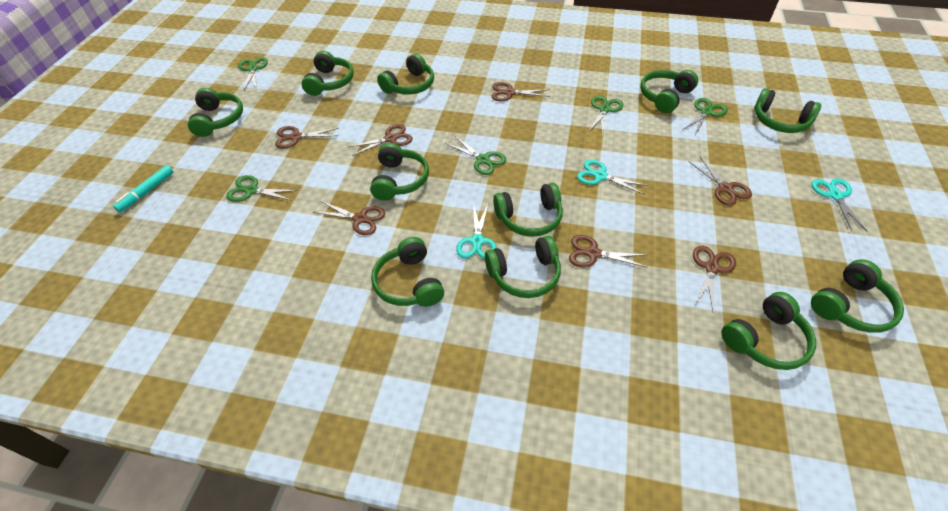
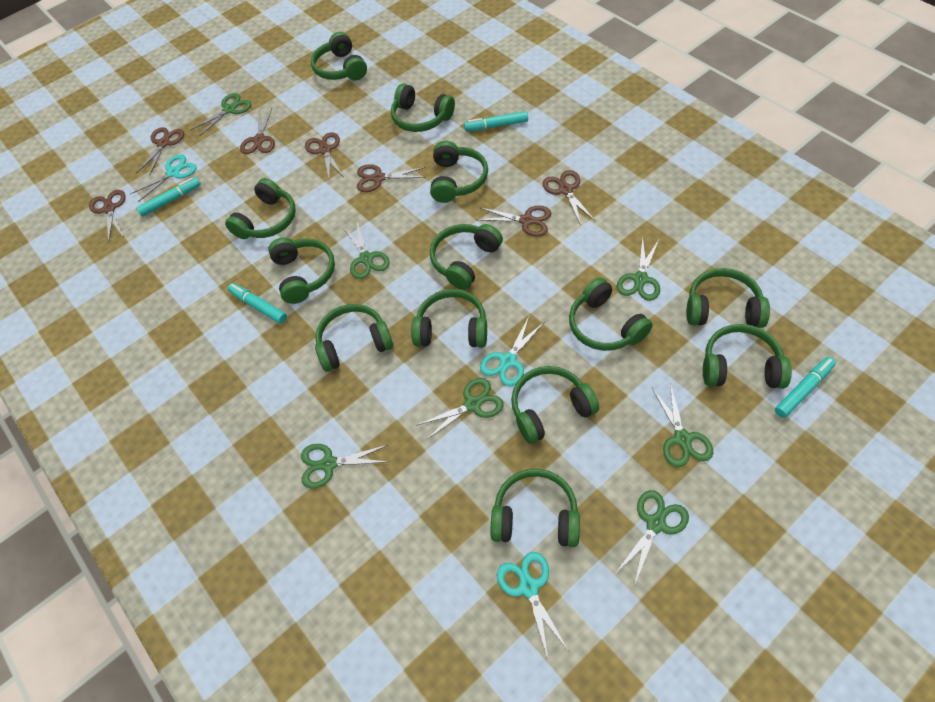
green headphones: 11 -> 13
green scissors: 5 -> 7
turquoise marker: 1 -> 4

